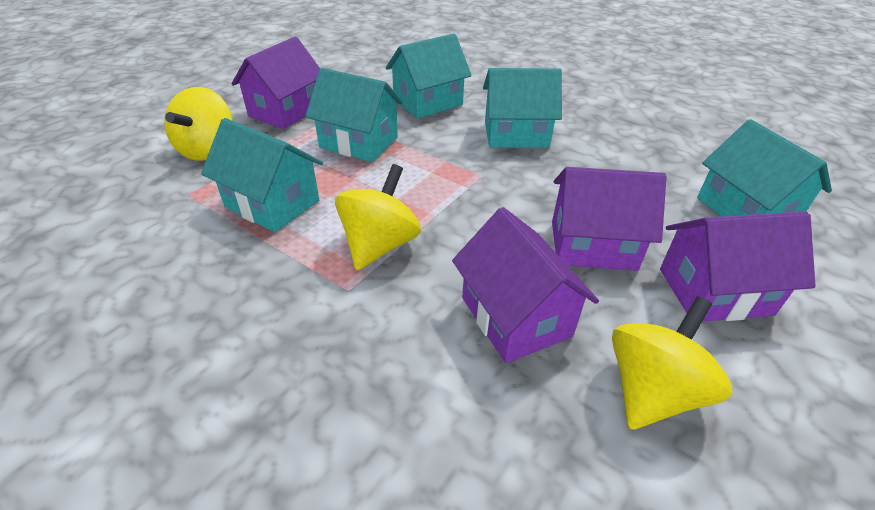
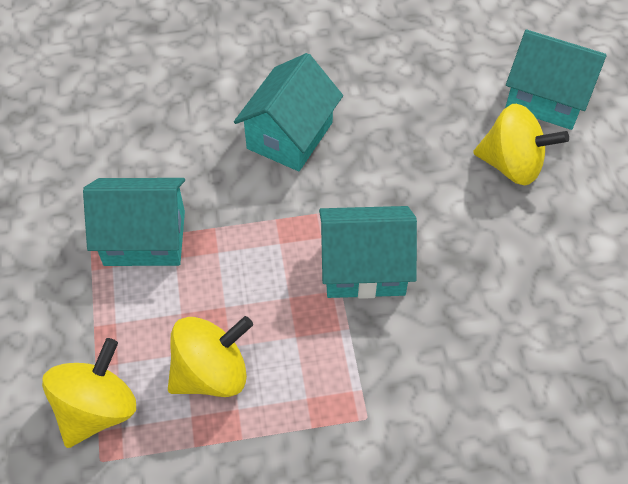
purple house: 4 -> 0
turquoise house: 5 -> 4

